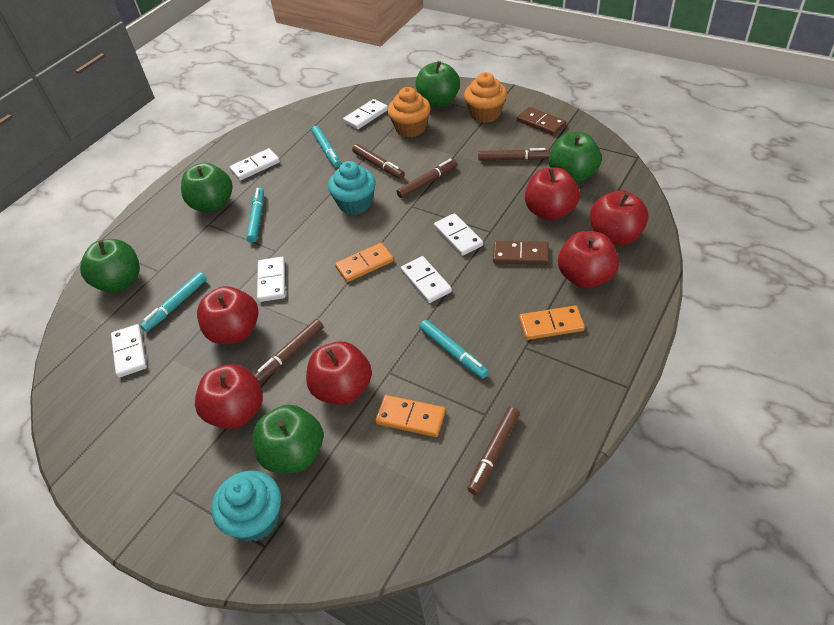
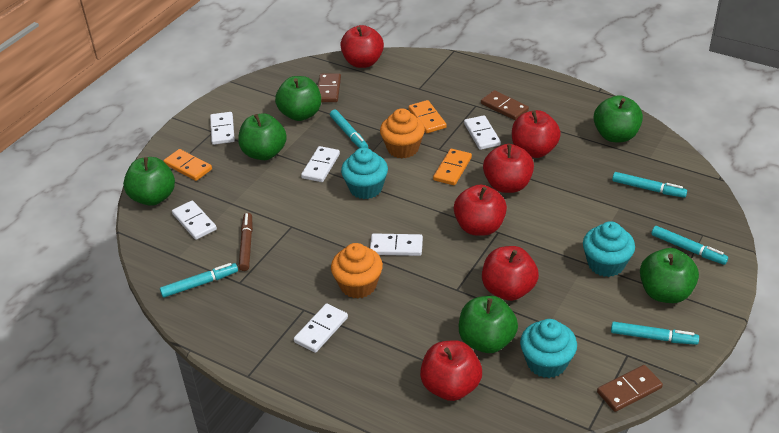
brown domino: 2 -> 3
brown marker: 5 -> 1
green apple: 5 -> 6
turquoise cupcake: 2 -> 3
turquoise marker: 4 -> 5

